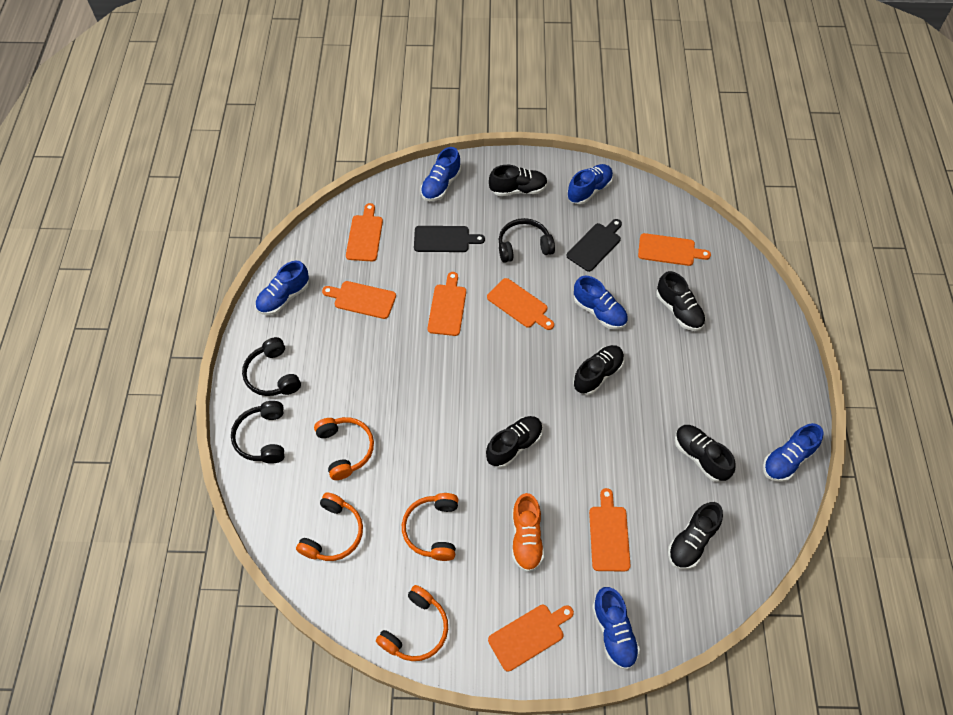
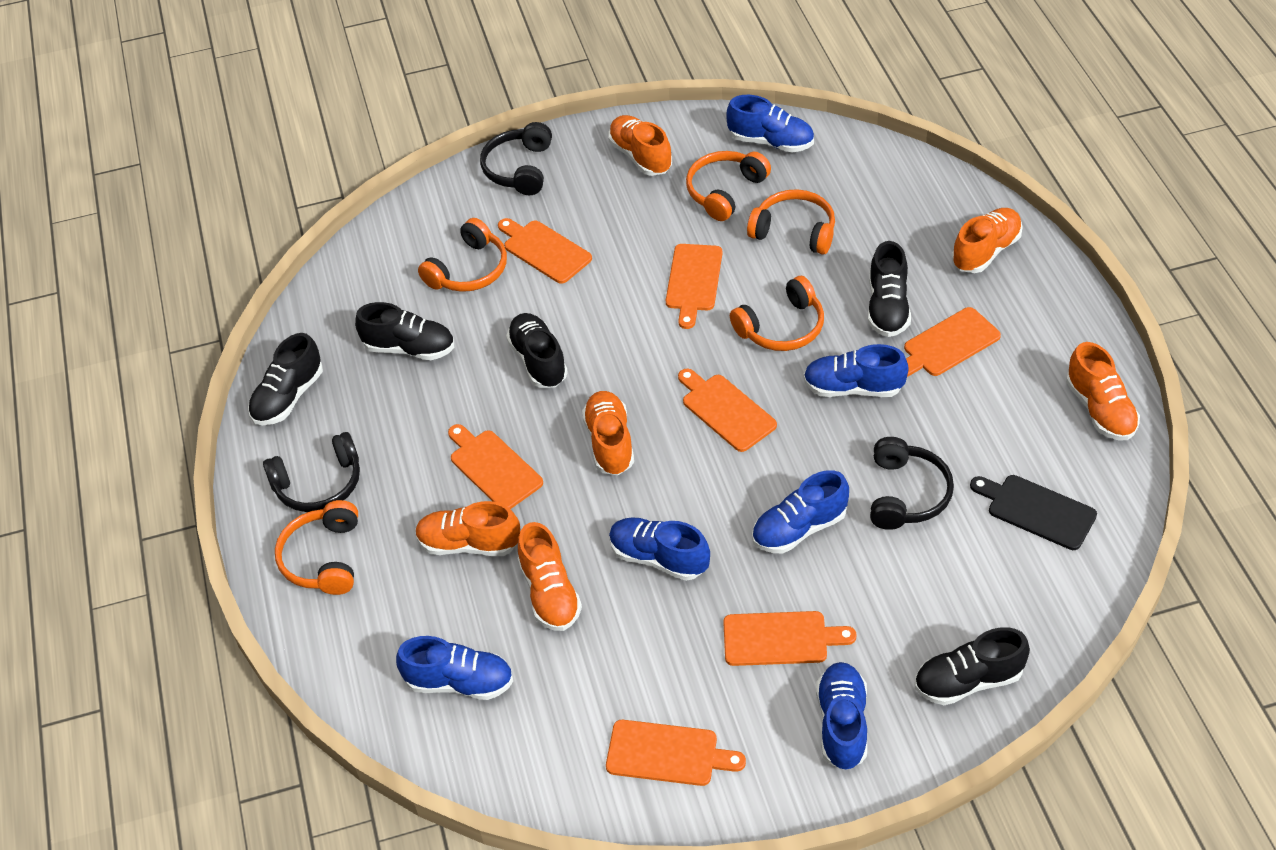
black cutting board: 2 -> 1
black shoe: 6 -> 5
orange headphones: 4 -> 5
orange shoe: 1 -> 6

